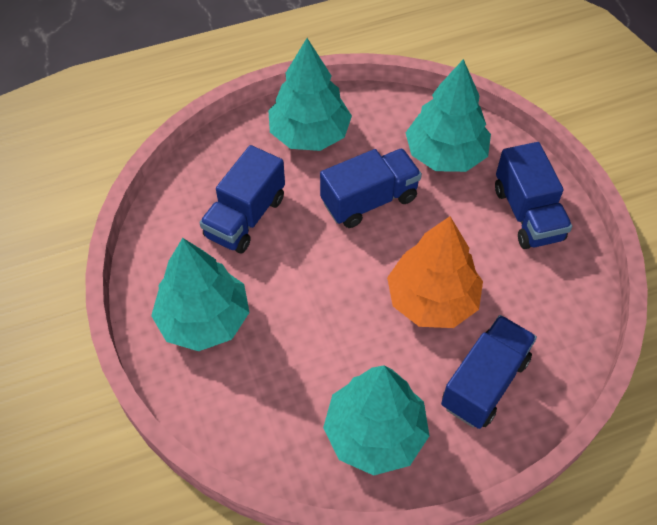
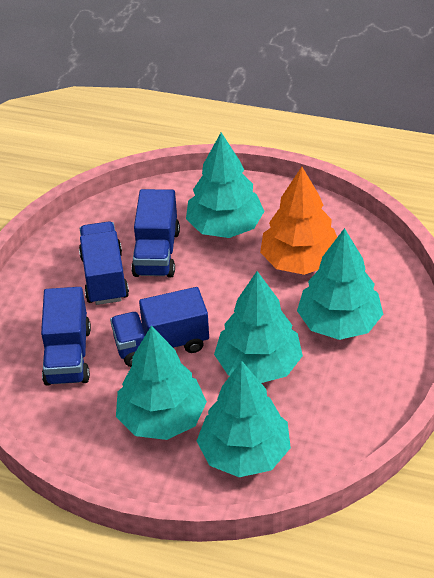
turquoise tree: 4 -> 5

